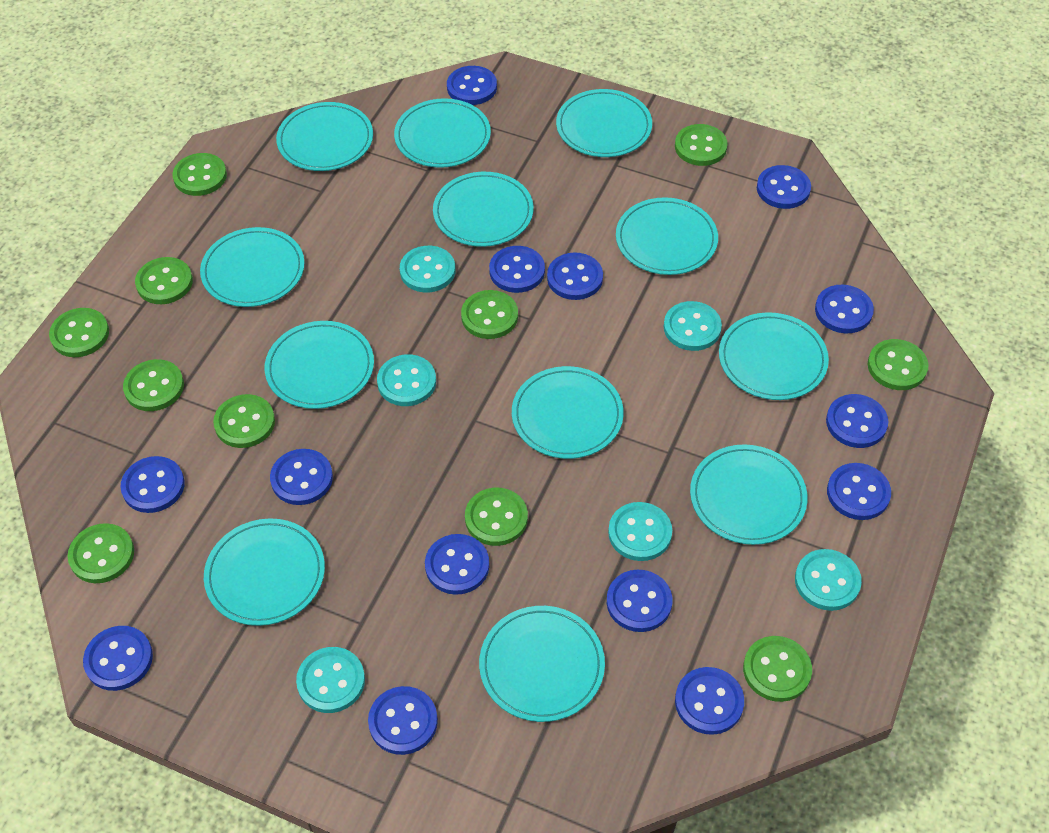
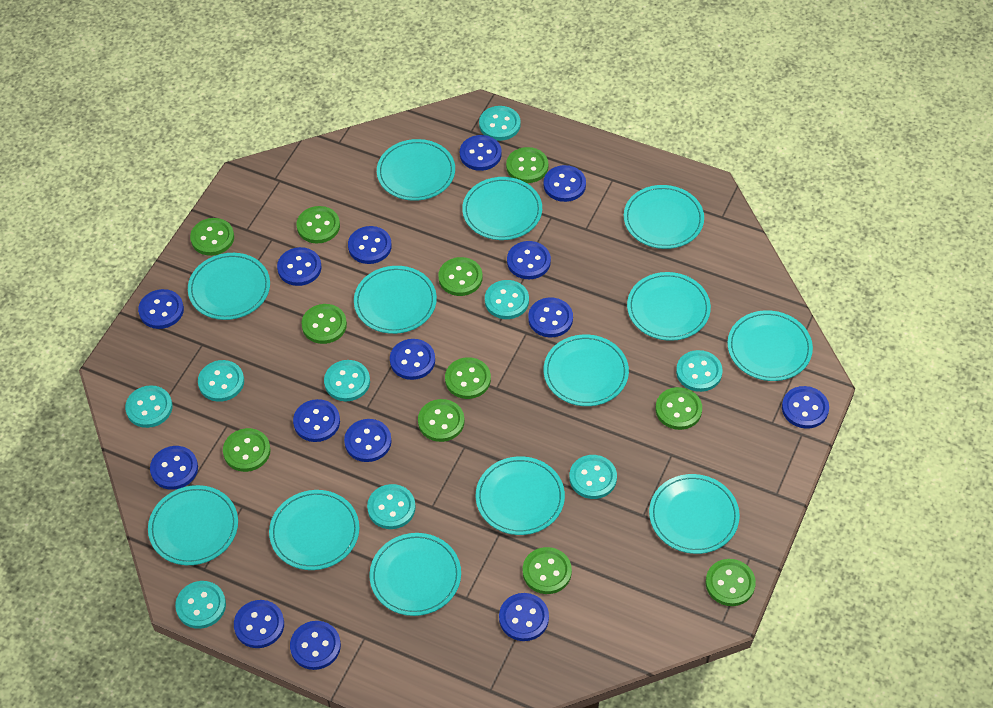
blue button: 14 -> 15
turquoise button: 6 -> 9
turquoise plate: 12 -> 13

